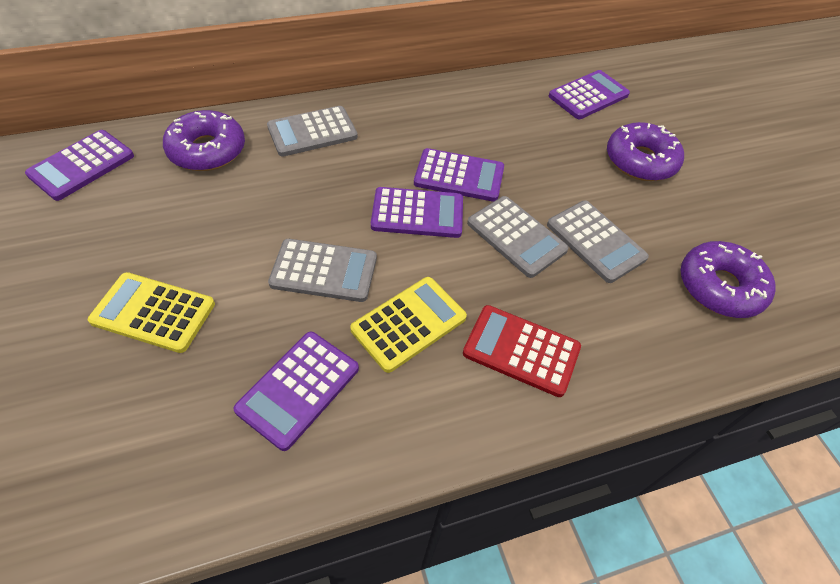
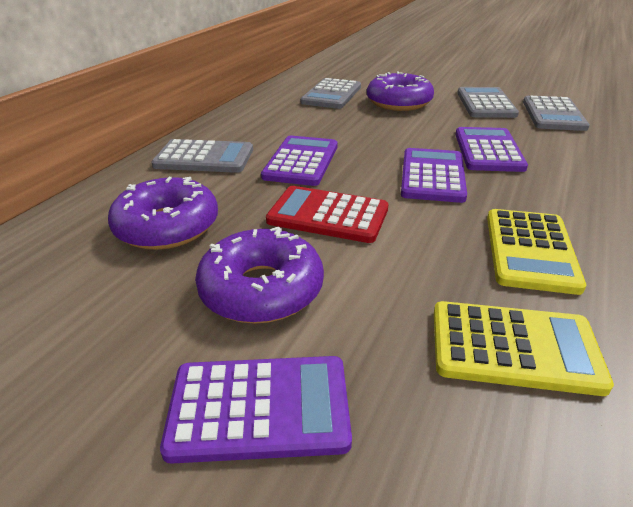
purple calculator: 5 -> 4

